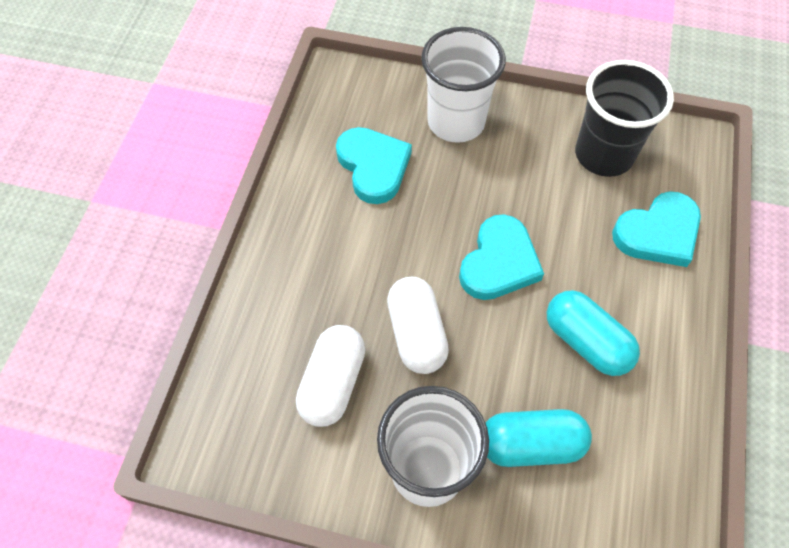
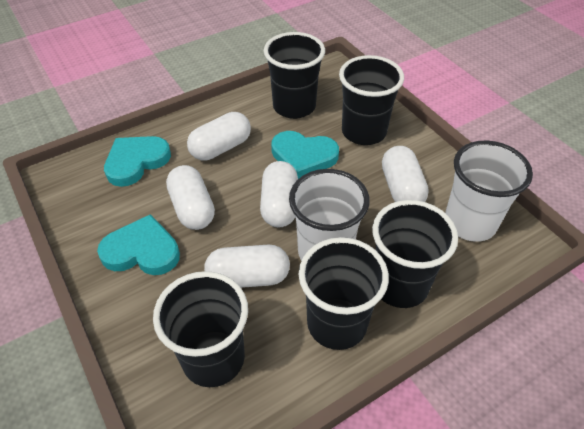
black cup: 1 -> 5
turquoise capsule: 2 -> 0
white capsule: 2 -> 5

